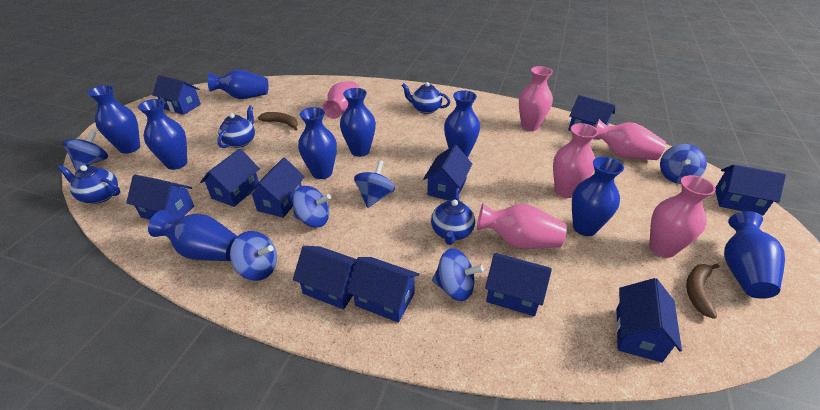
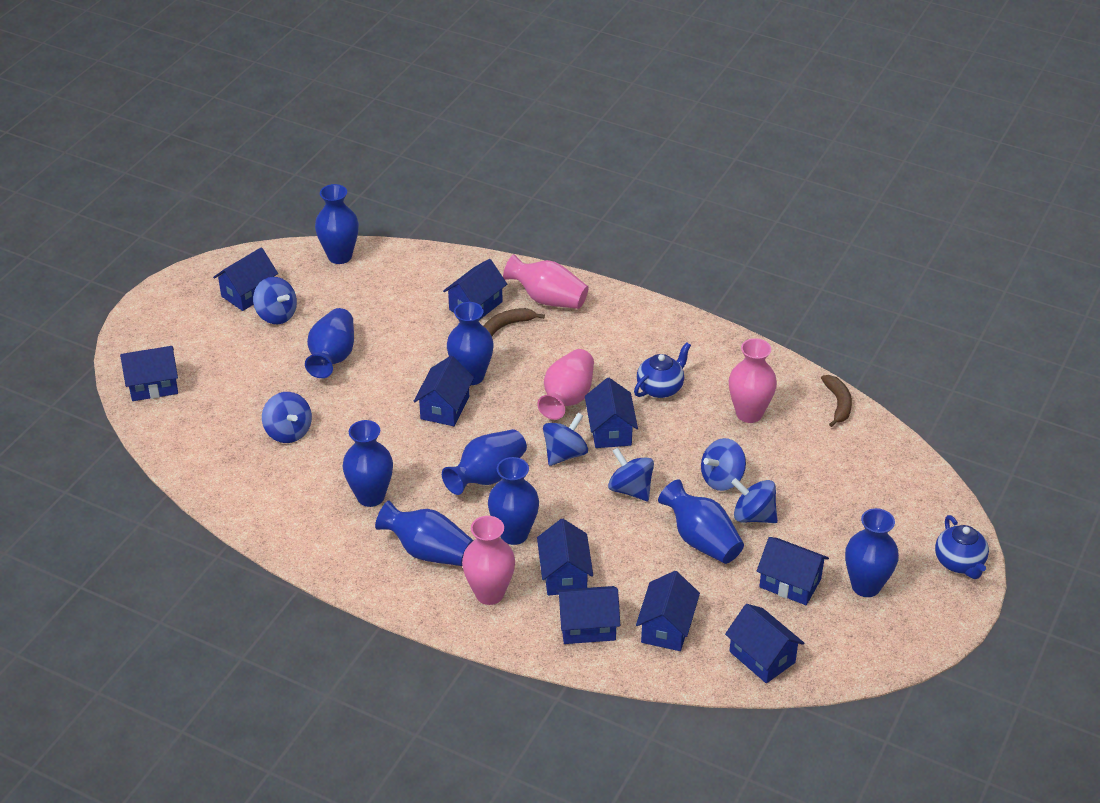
blue house: 11 -> 10
blue teapot: 4 -> 2
pink vase: 6 -> 4

